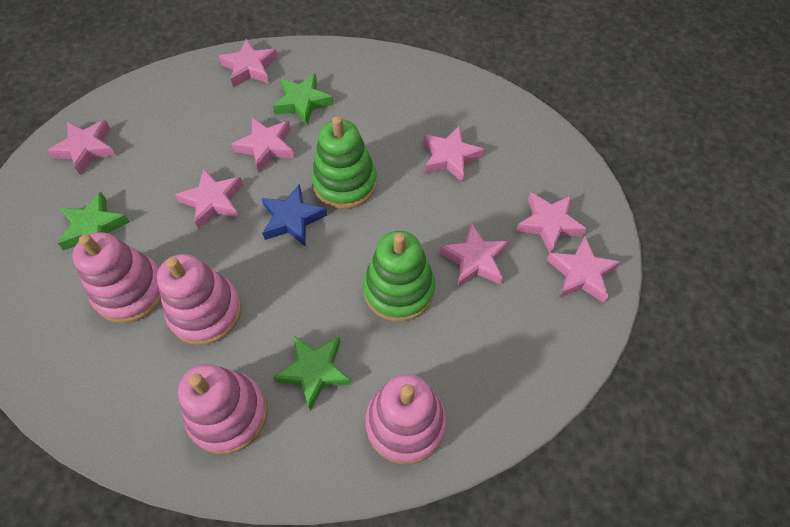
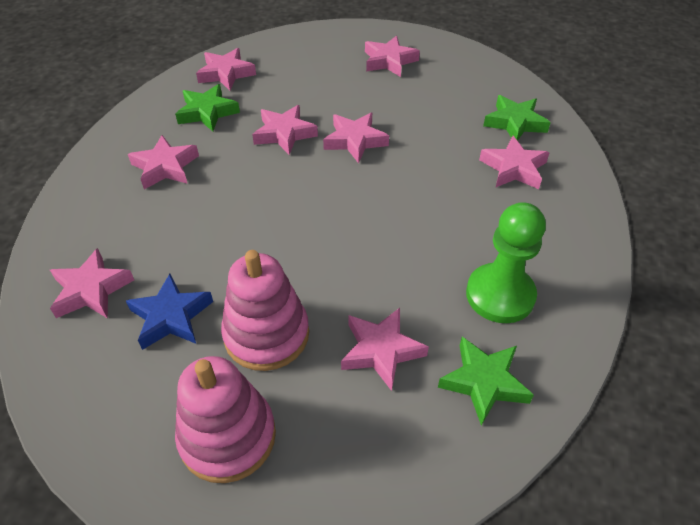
green pawn: 0 -> 1
green stacking toy: 2 -> 0
pink stacking toy: 4 -> 2

